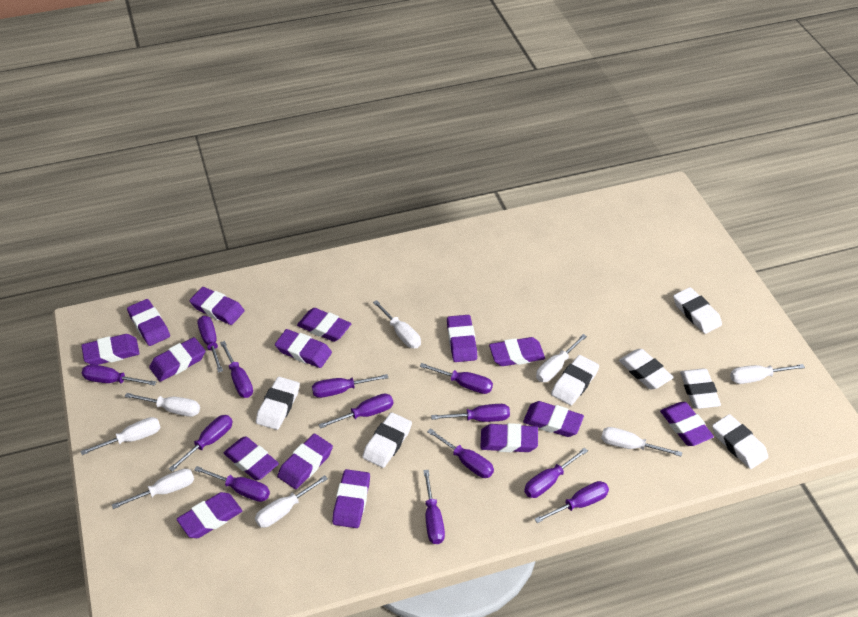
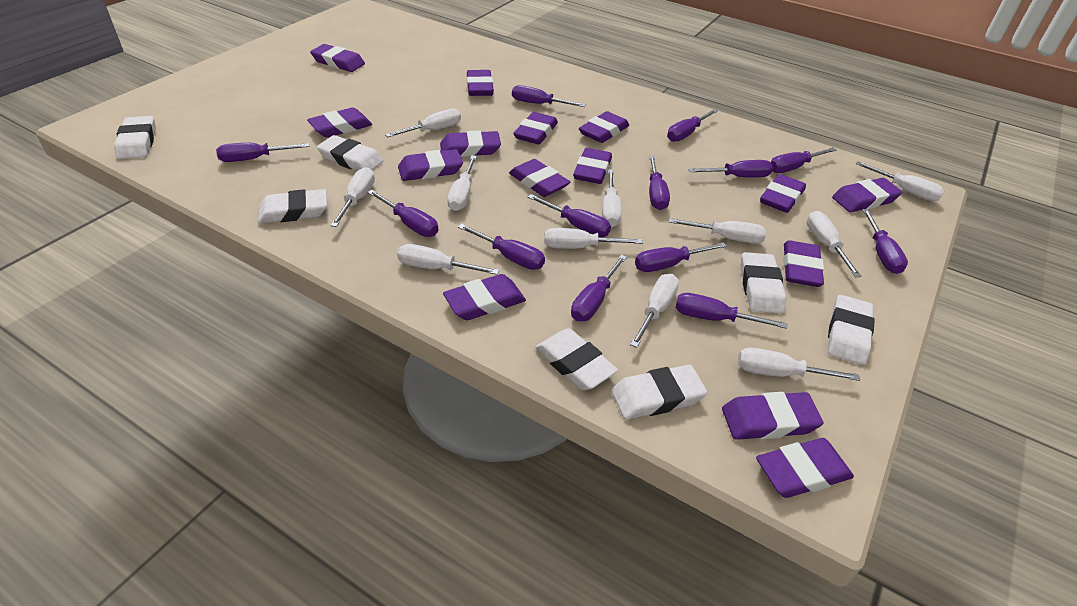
white screwdriver: 8 -> 11

